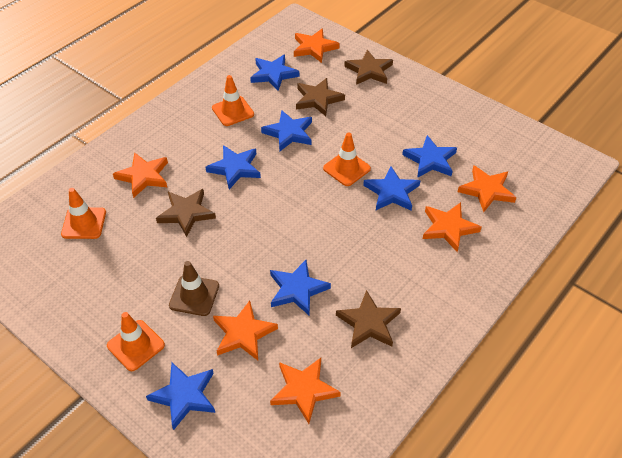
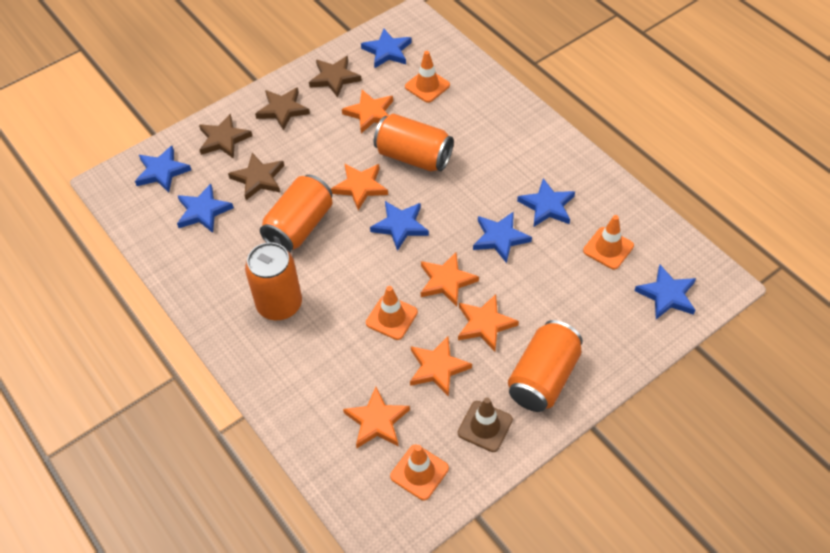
orange can: 0 -> 4

